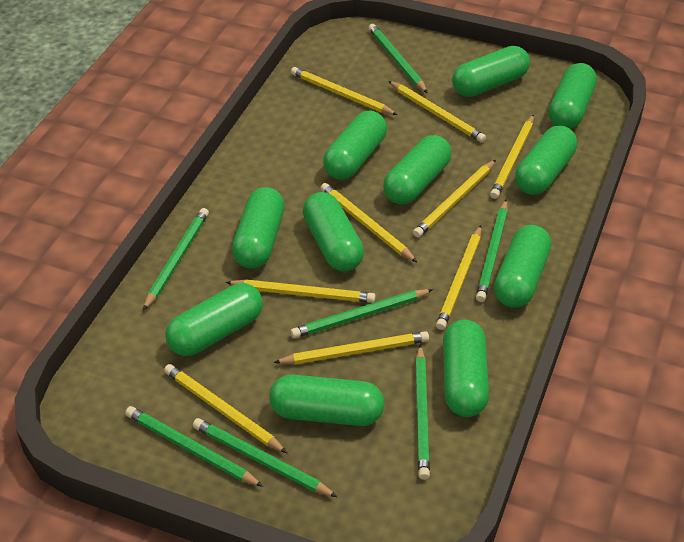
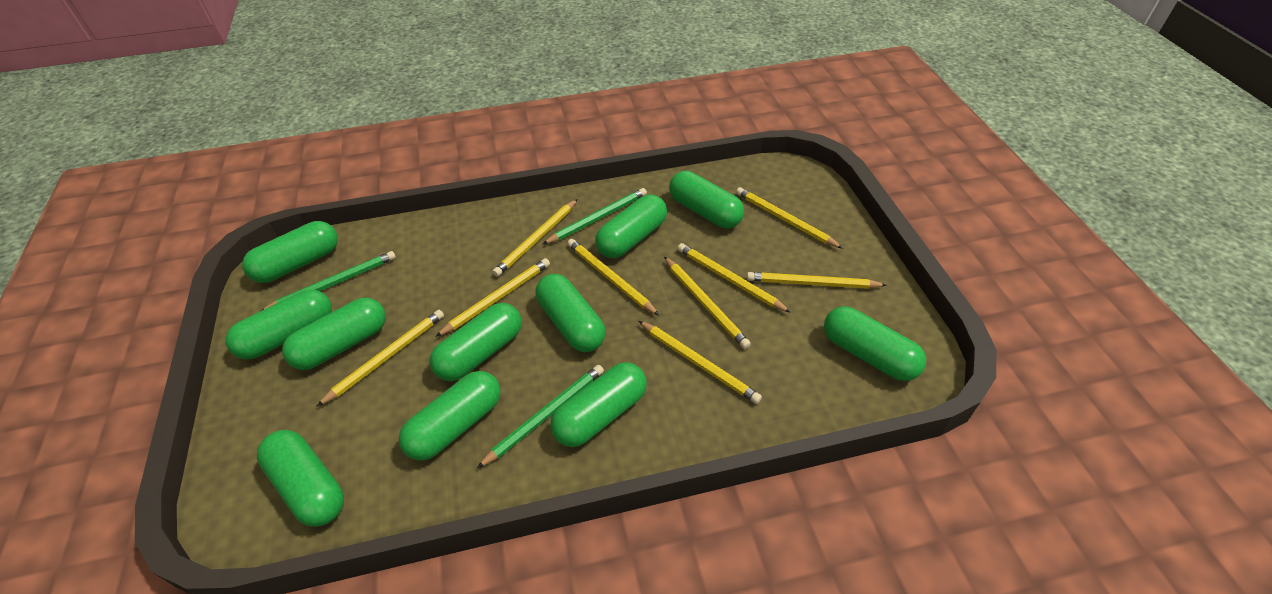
green pencil: 7 -> 3

